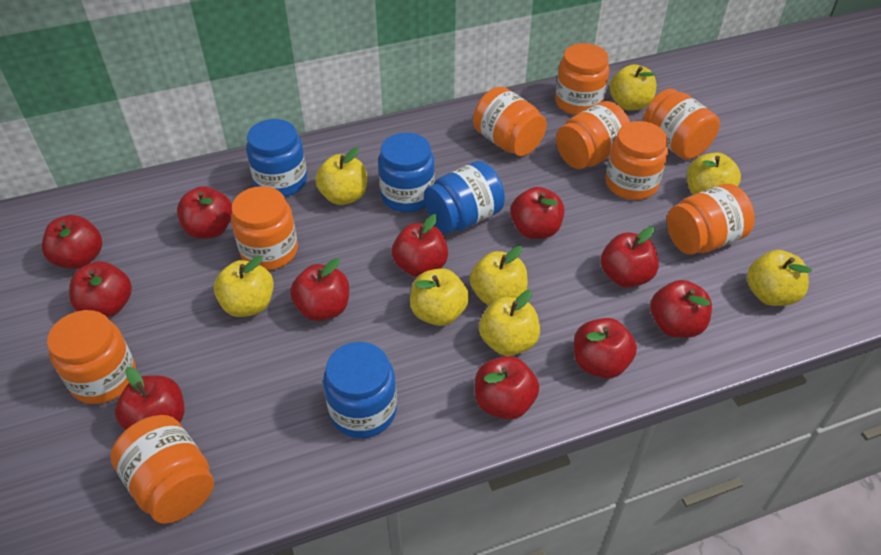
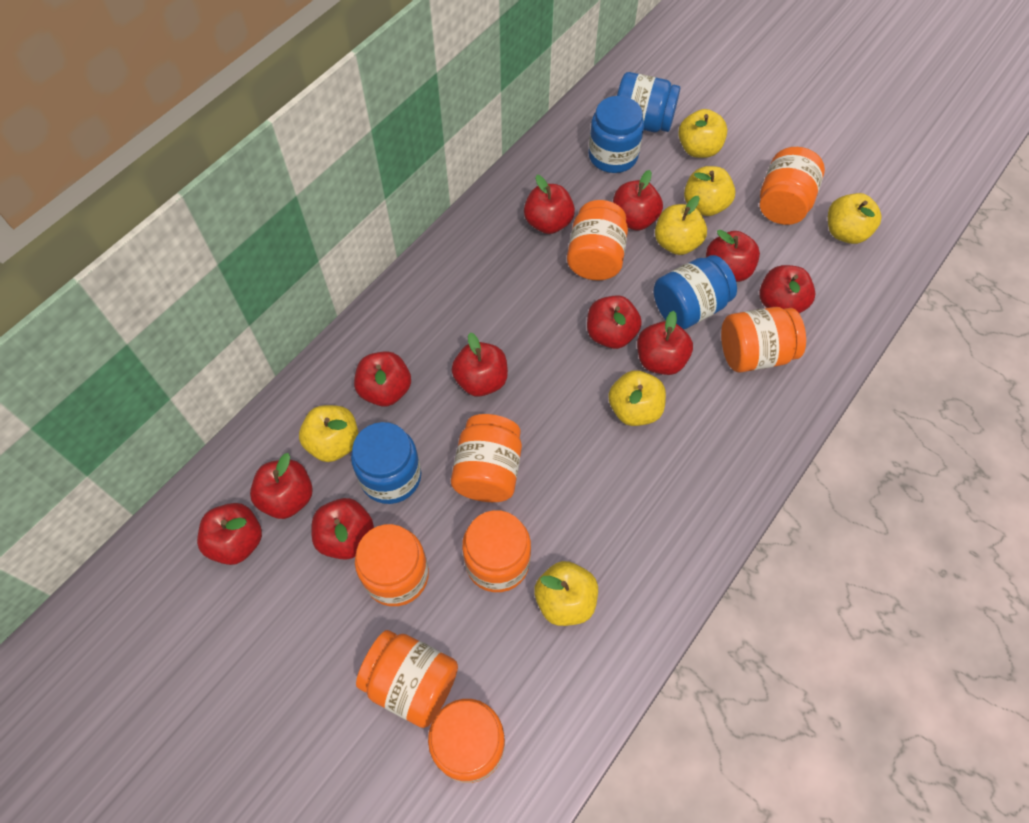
orange jar: 9 -> 8
yellow apple: 8 -> 7

